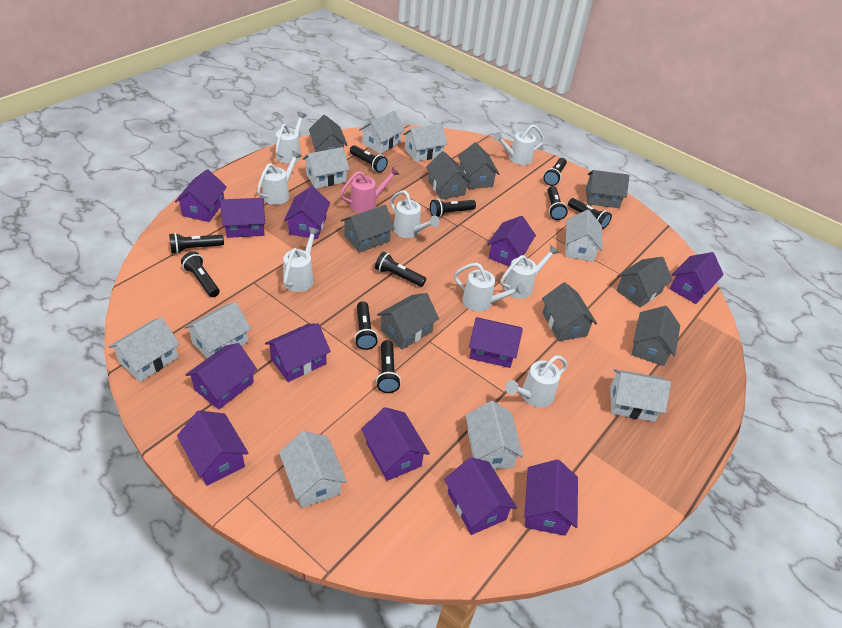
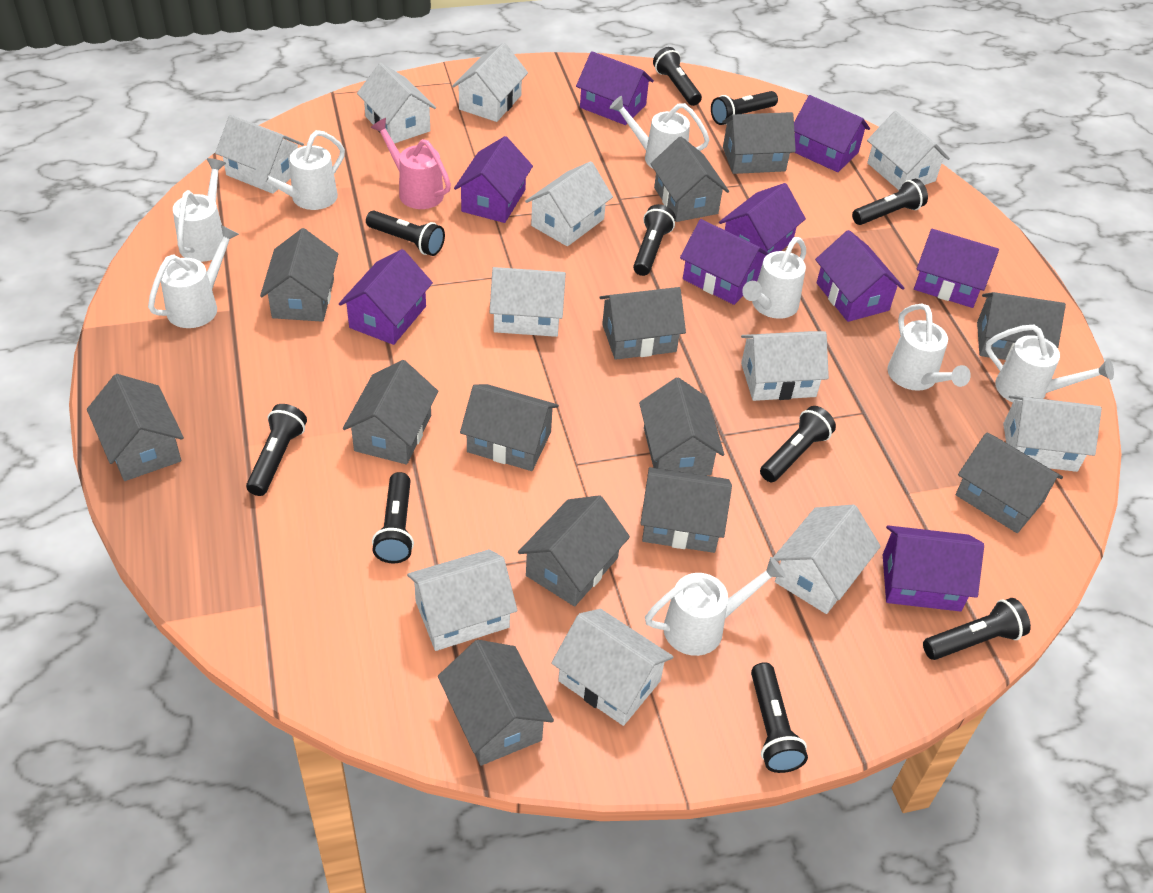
grey house: 9 -> 13
purple house: 12 -> 9
white house: 9 -> 11

